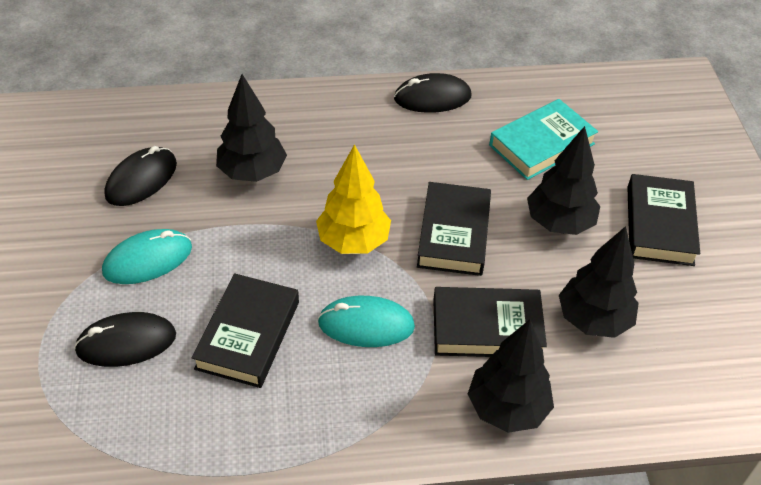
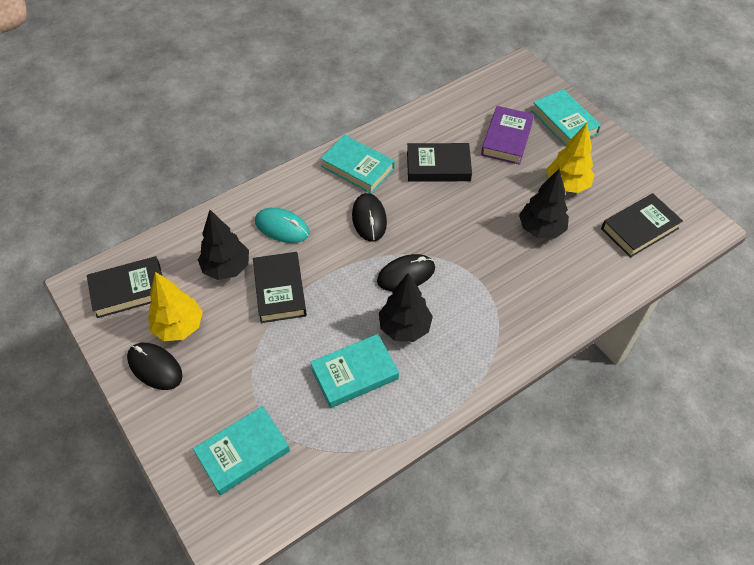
black tree: 4 -> 3
purple book: 0 -> 1
turquoise book: 1 -> 4
turquoise mouse: 2 -> 1
yellow tree: 1 -> 2

